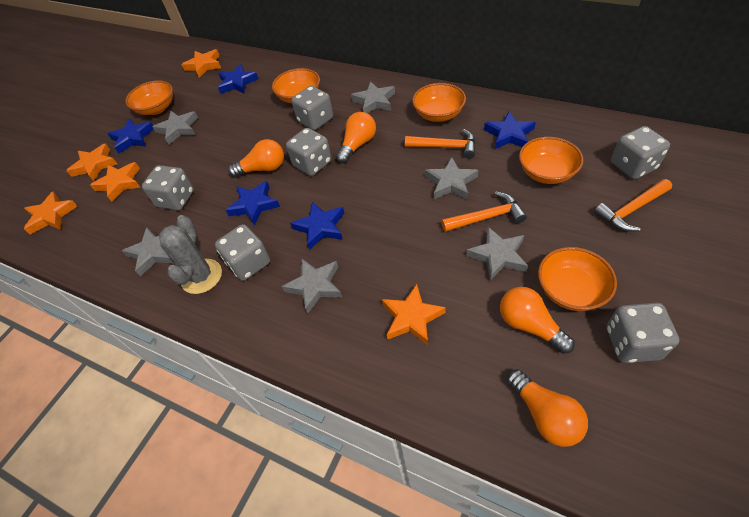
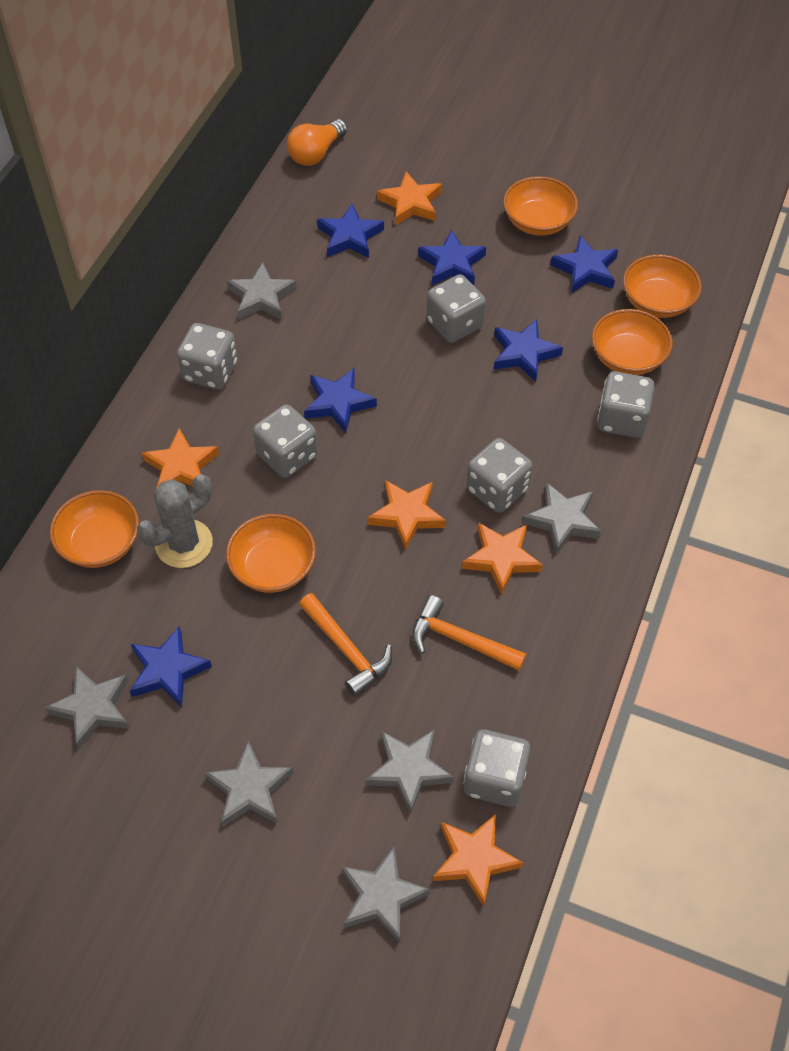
blue star: 5 -> 6
orange hammer: 3 -> 2
orange light bulb: 4 -> 1

